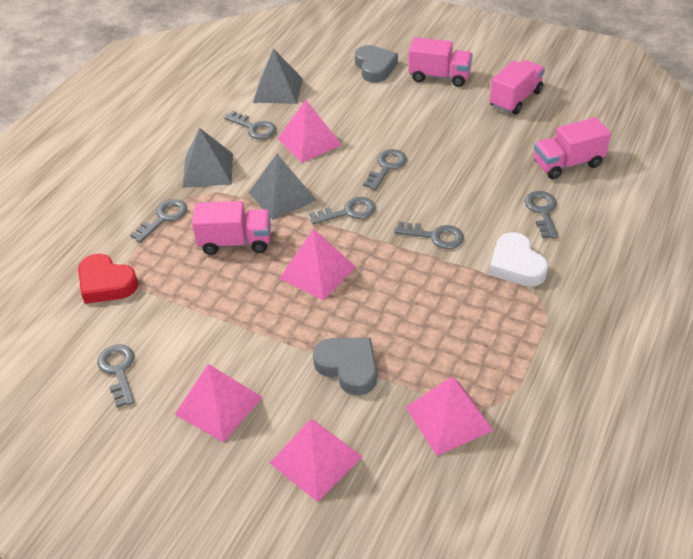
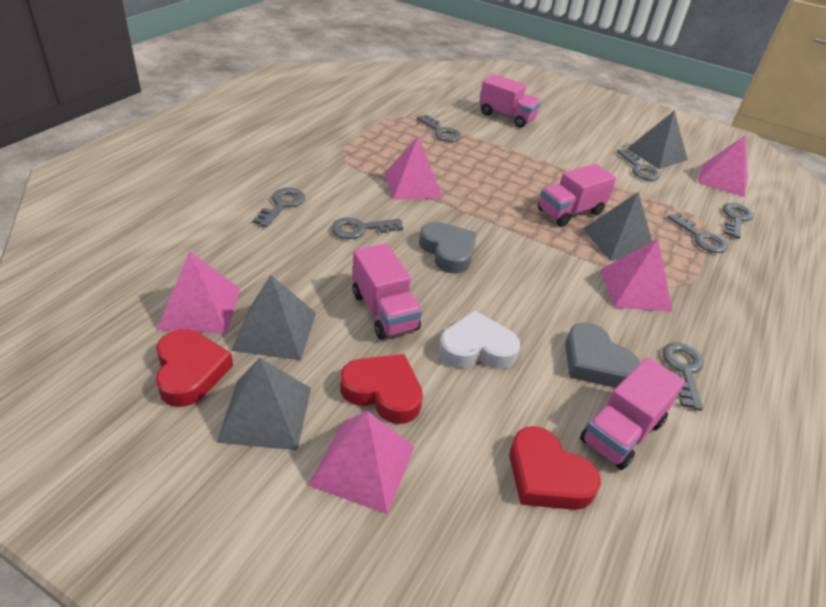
grey pyramid: 3 -> 4
red heart: 1 -> 3

